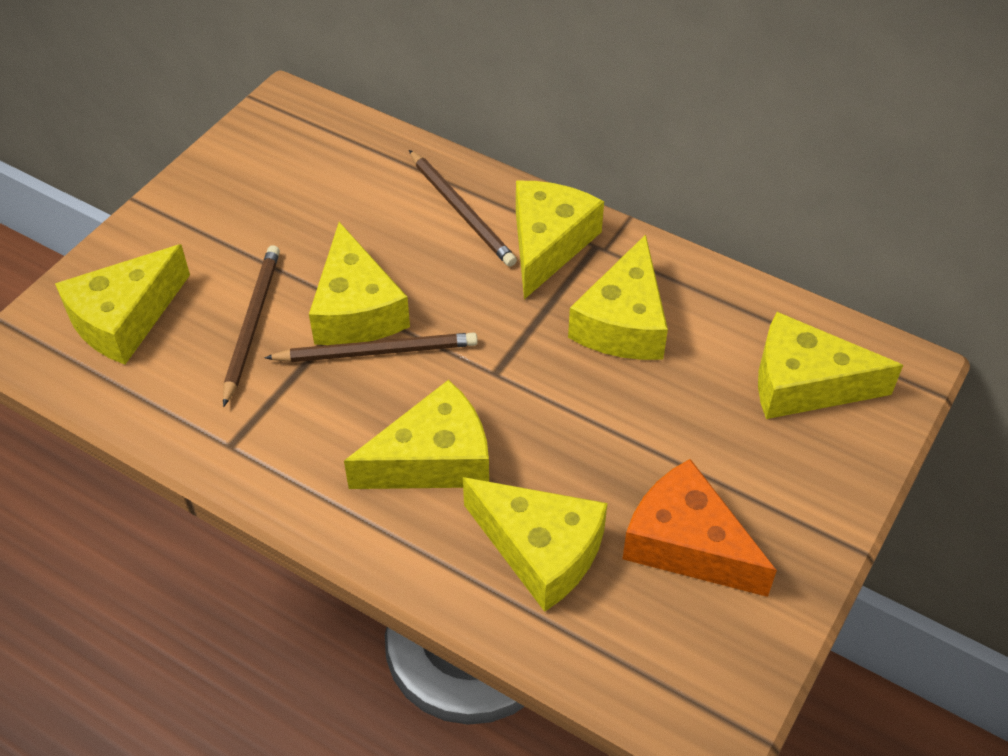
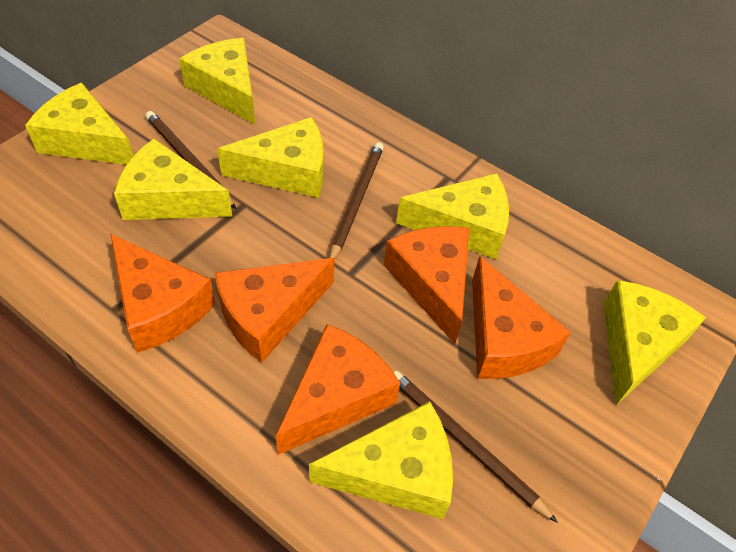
orange cheese: 1 -> 5

